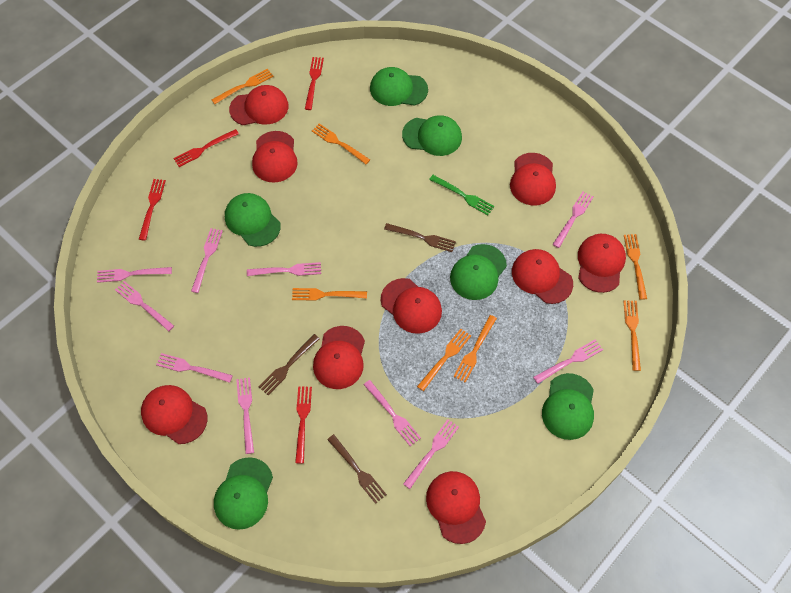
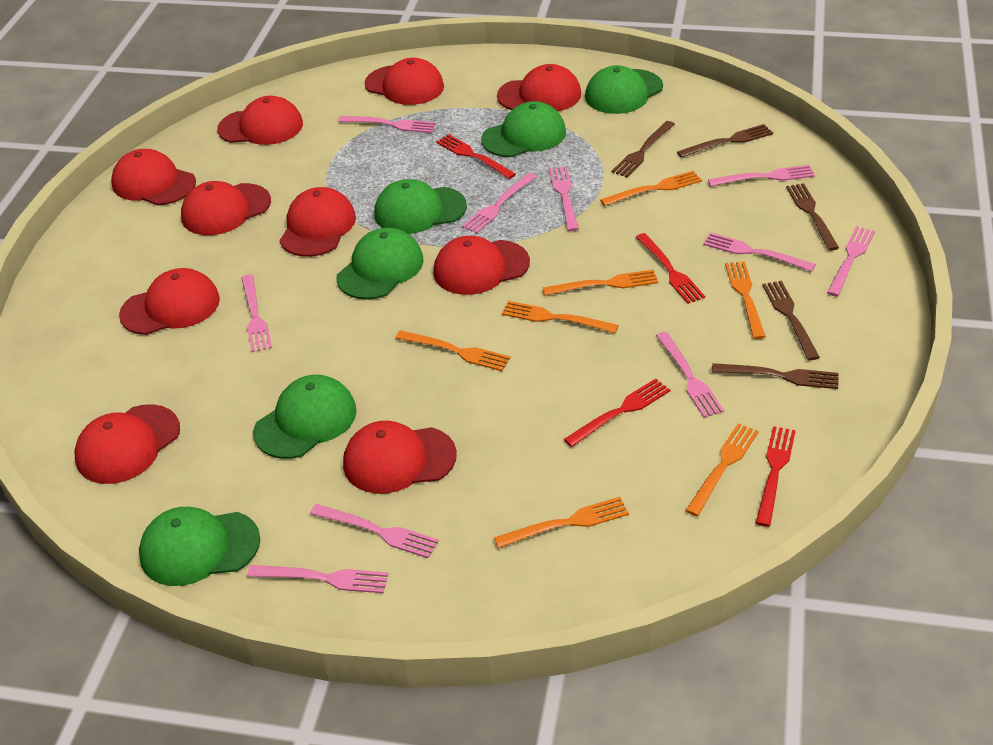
brown fork: 3 -> 5
green fork: 1 -> 0
red cap: 9 -> 10

